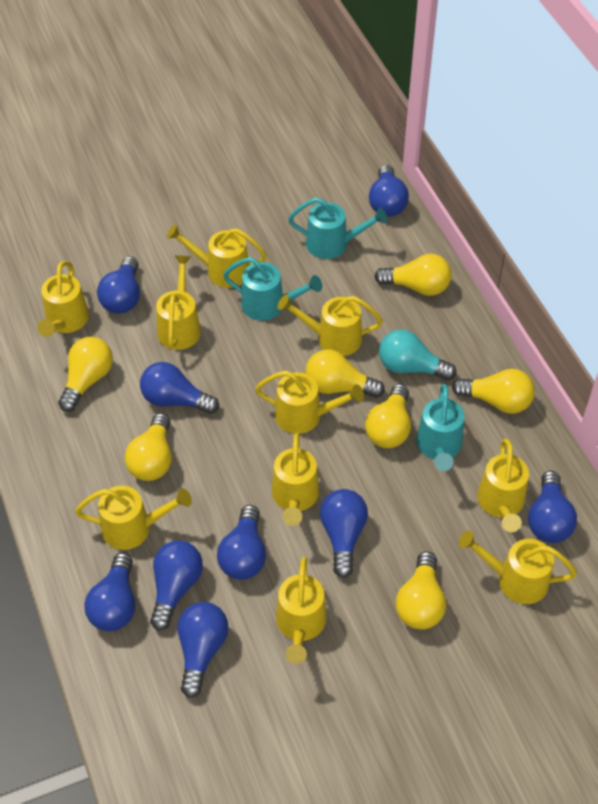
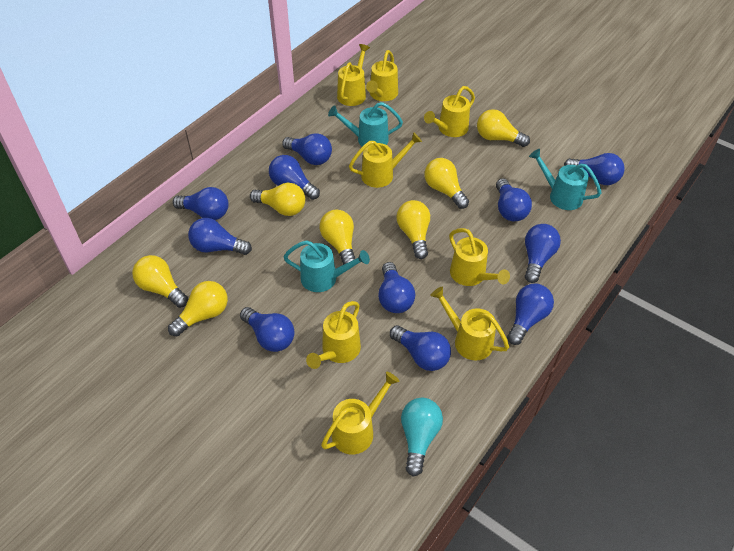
blue light bulb: 9 -> 11
yellow watering can: 10 -> 8

